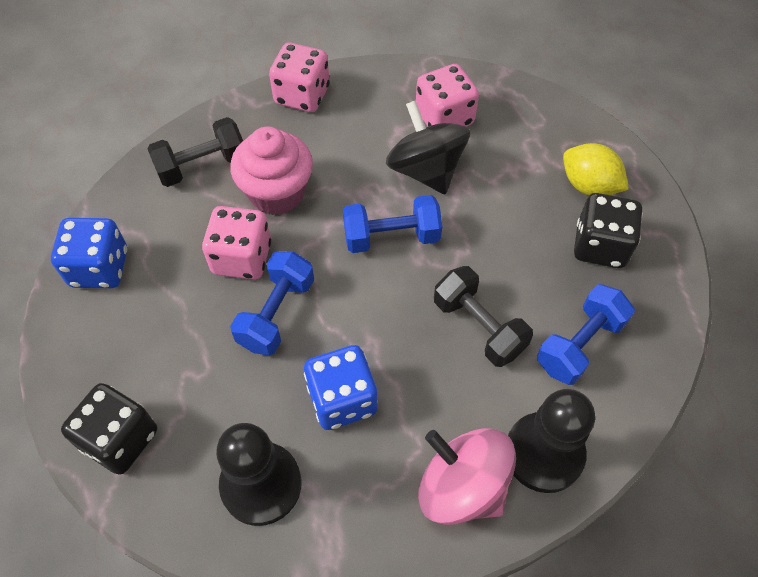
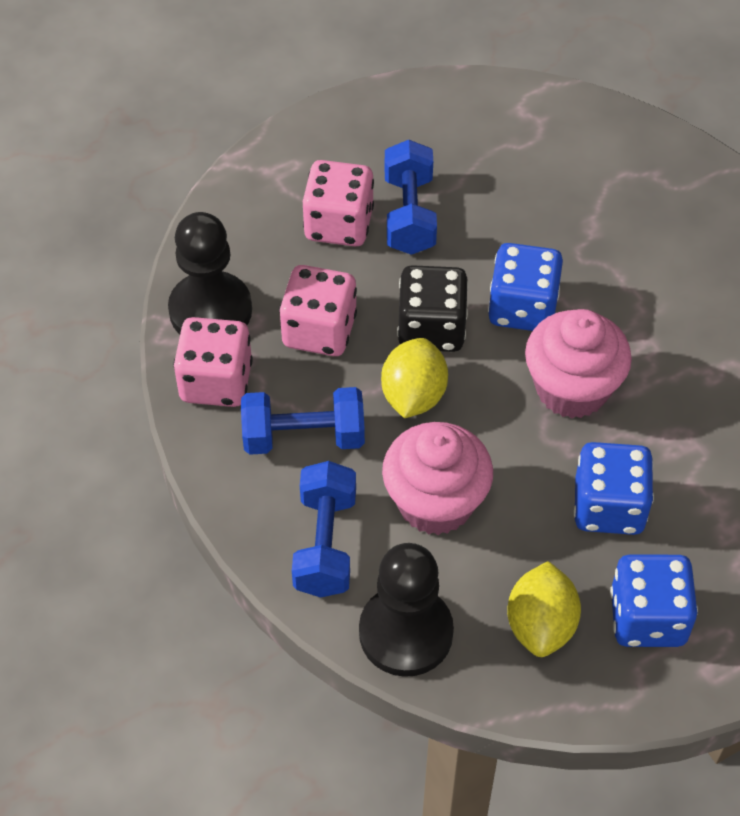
black dice: 2 -> 1
black dumbbell: 2 -> 0
black spinning top: 1 -> 0
blue dice: 2 -> 3
pink cupcake: 1 -> 2
pink spinning top: 1 -> 0
yellow lemon: 1 -> 2

